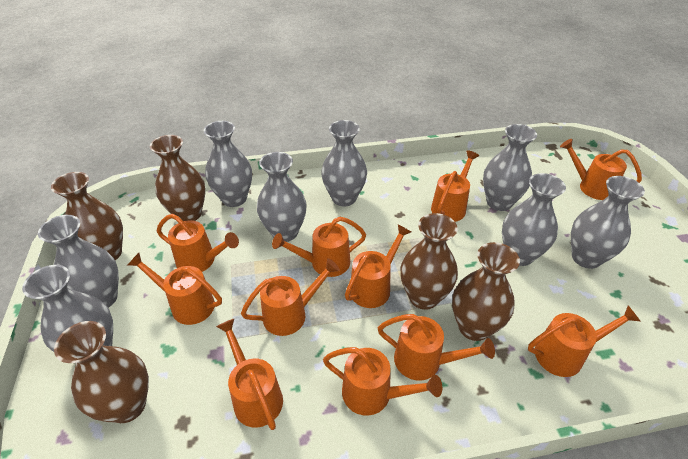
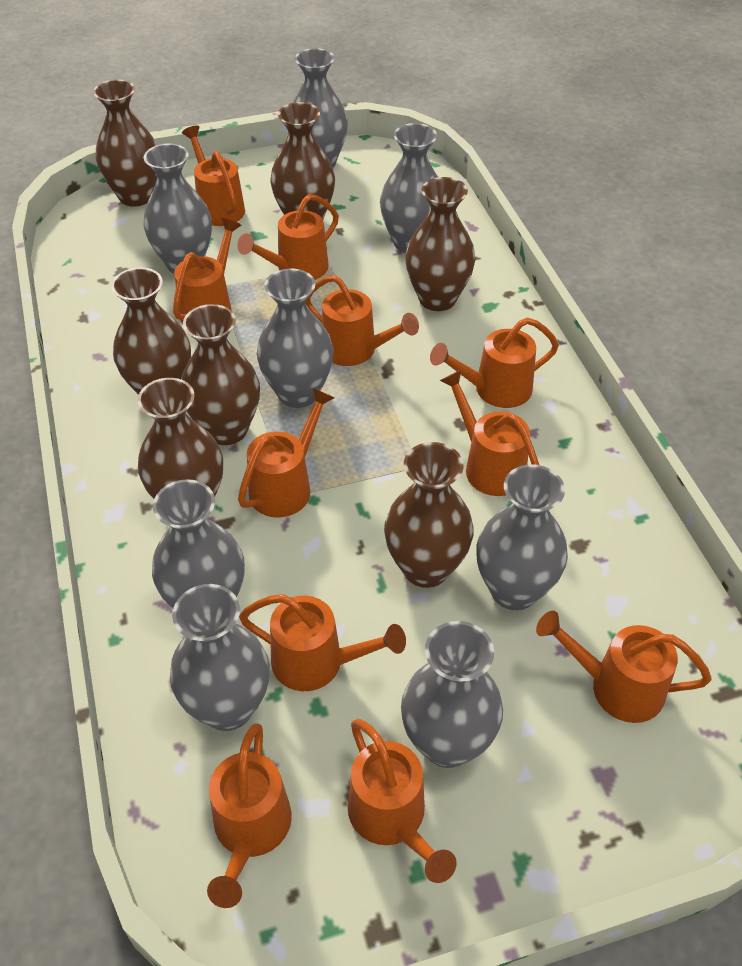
brown vase: 5 -> 7

